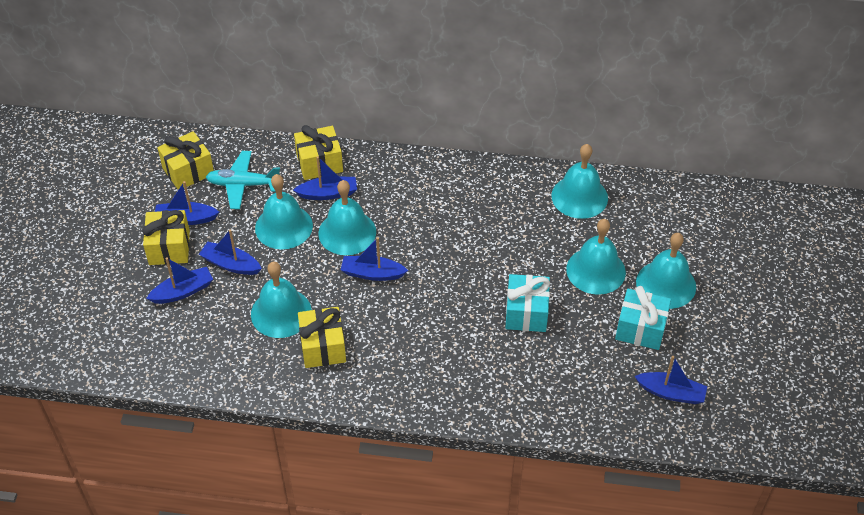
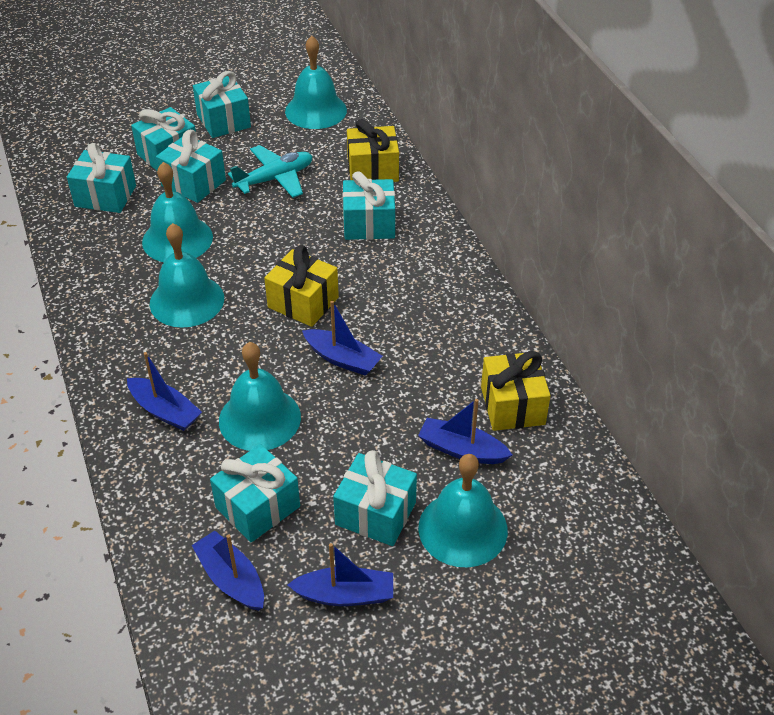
blue boat: 6 -> 5
turquoise bell: 6 -> 5
turquoise gift: 2 -> 7
yellow gift: 4 -> 3

